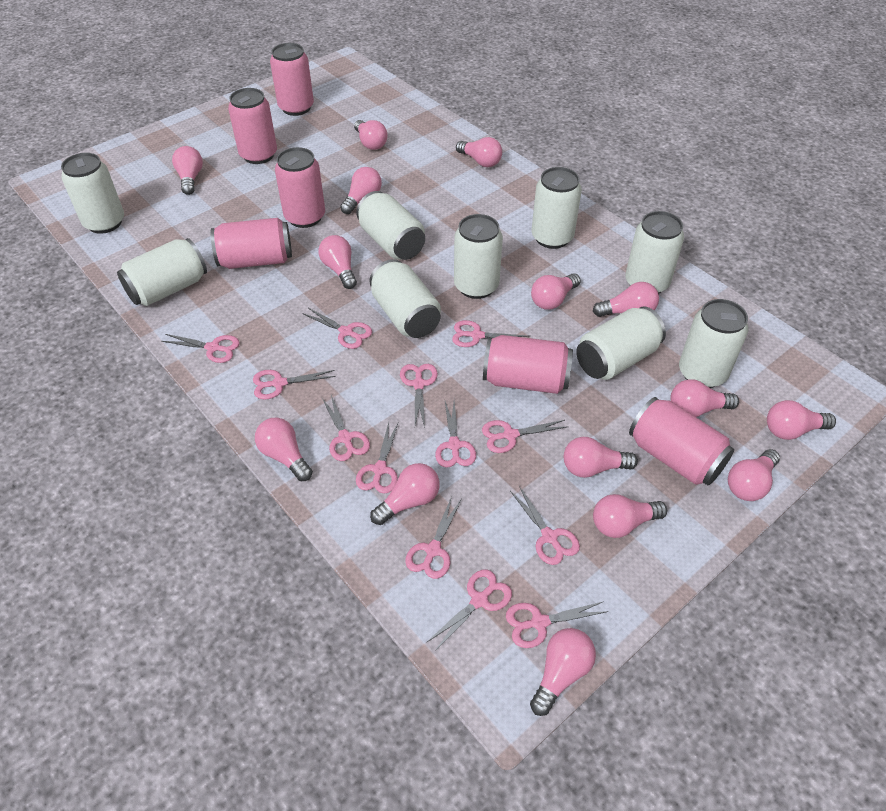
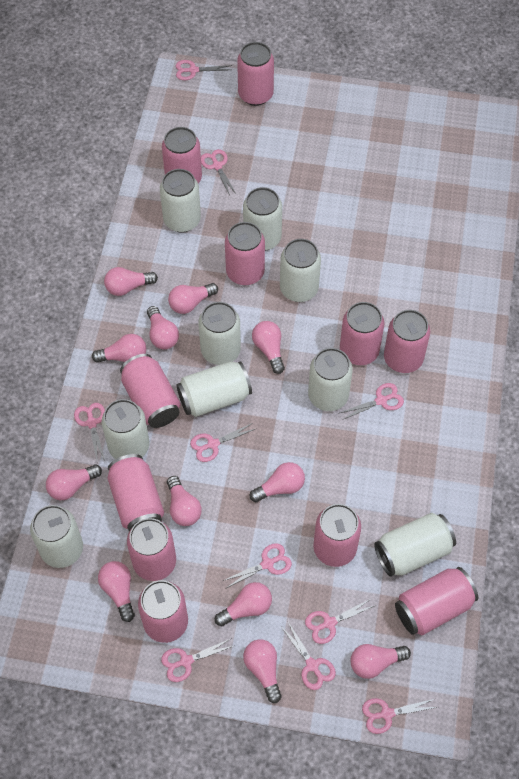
pink can: 6 -> 11
pink light bulb: 15 -> 12
pink scissors: 13 -> 10

